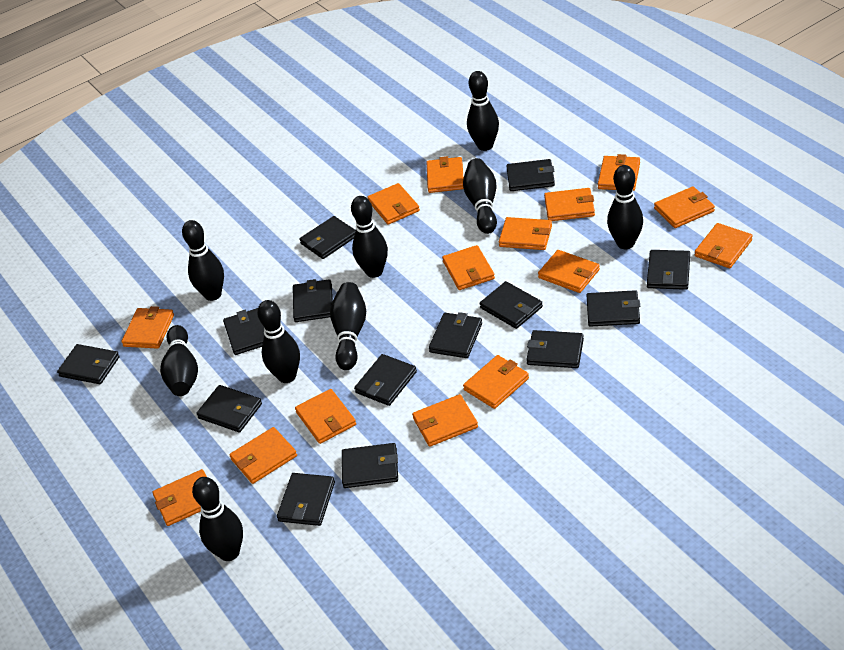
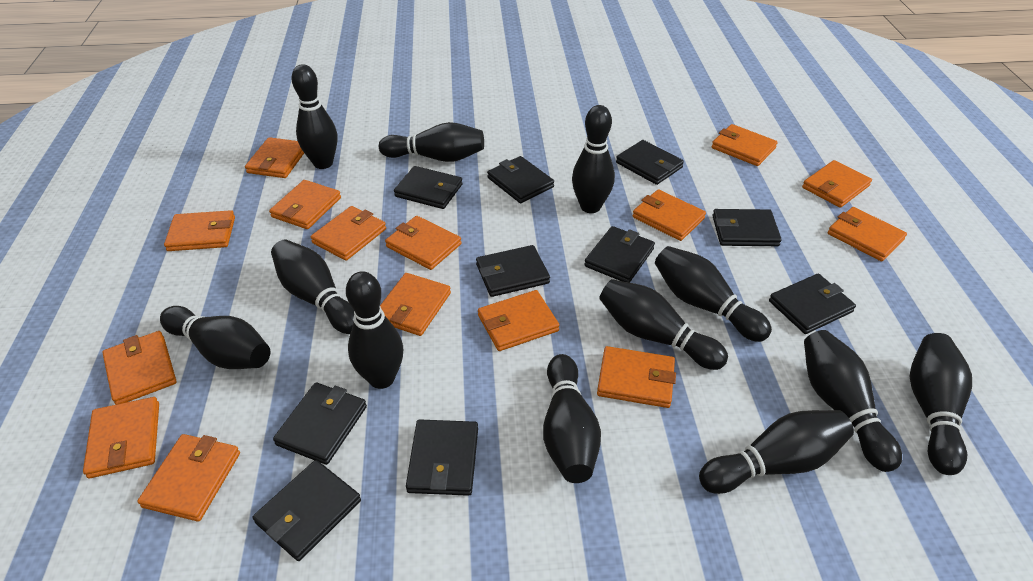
black bowling pin: 9 -> 12
black wallet: 14 -> 10

